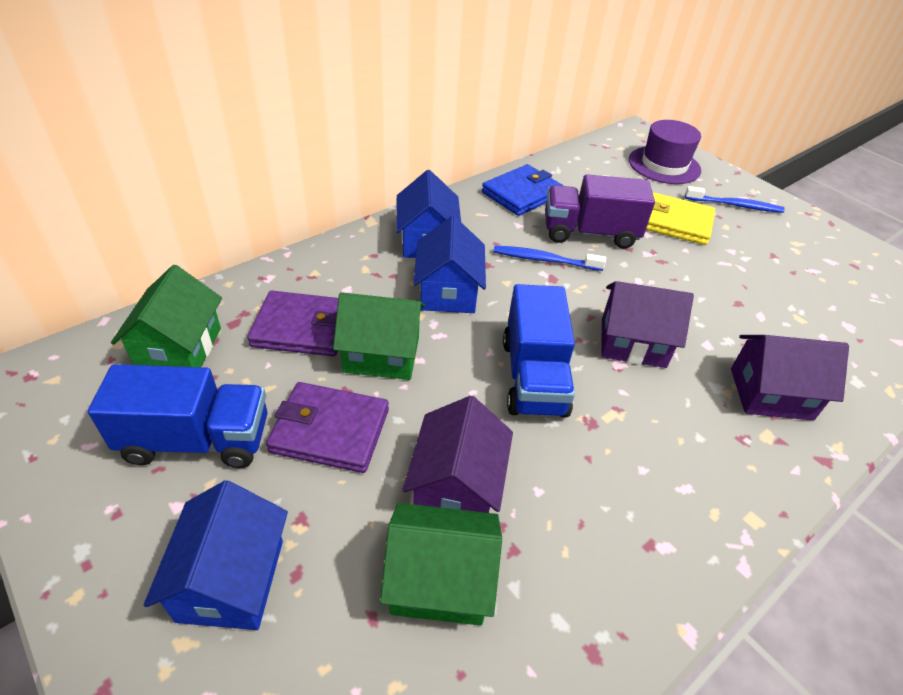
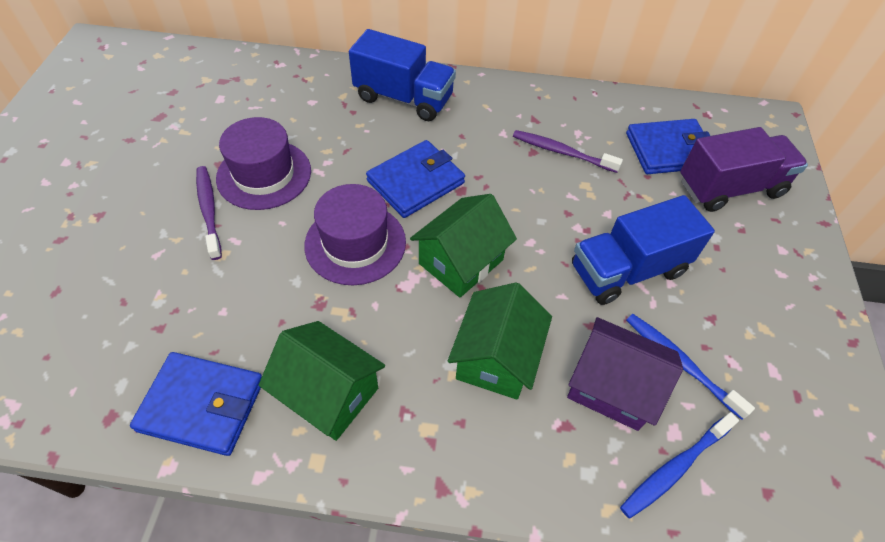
blue house: 3 -> 0
blue wallet: 1 -> 3
purple hat: 1 -> 2
purple house: 3 -> 1
purple toothbrush: 0 -> 2
purple wallet: 2 -> 0
yellow wallet: 1 -> 0

